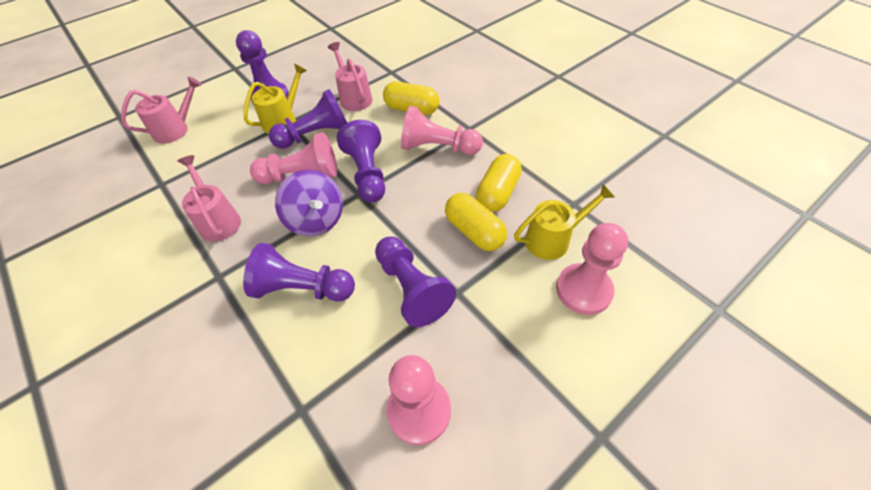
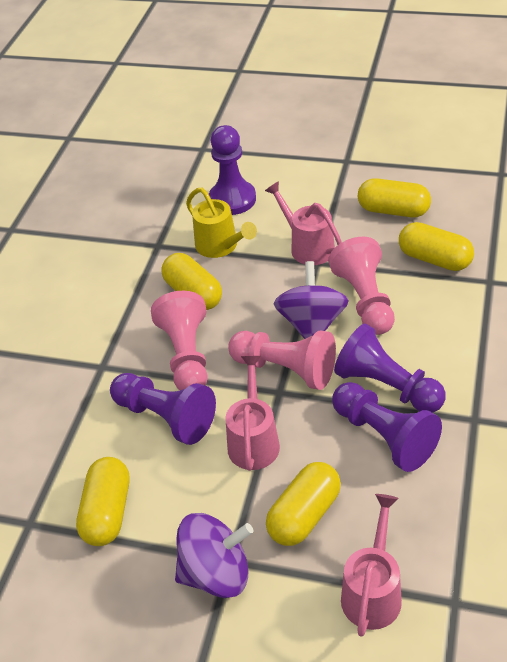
pink pawn: 4 -> 3
purple pawn: 5 -> 4
purple spinning top: 1 -> 2
yellow capsule: 3 -> 5
yellow watering can: 2 -> 1

